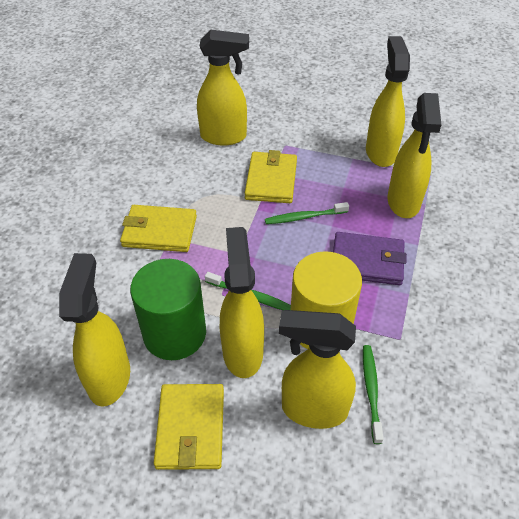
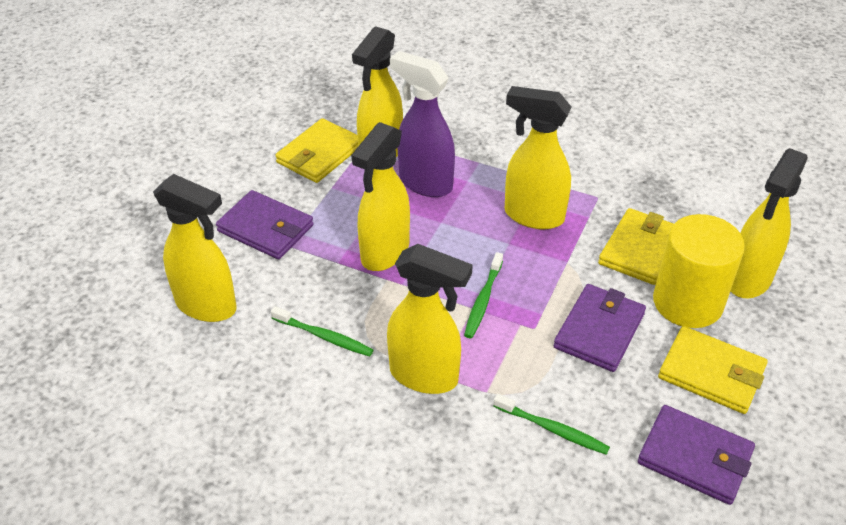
green cylinder: 1 -> 0
purple spray bottle: 0 -> 1
purple wallet: 1 -> 3

